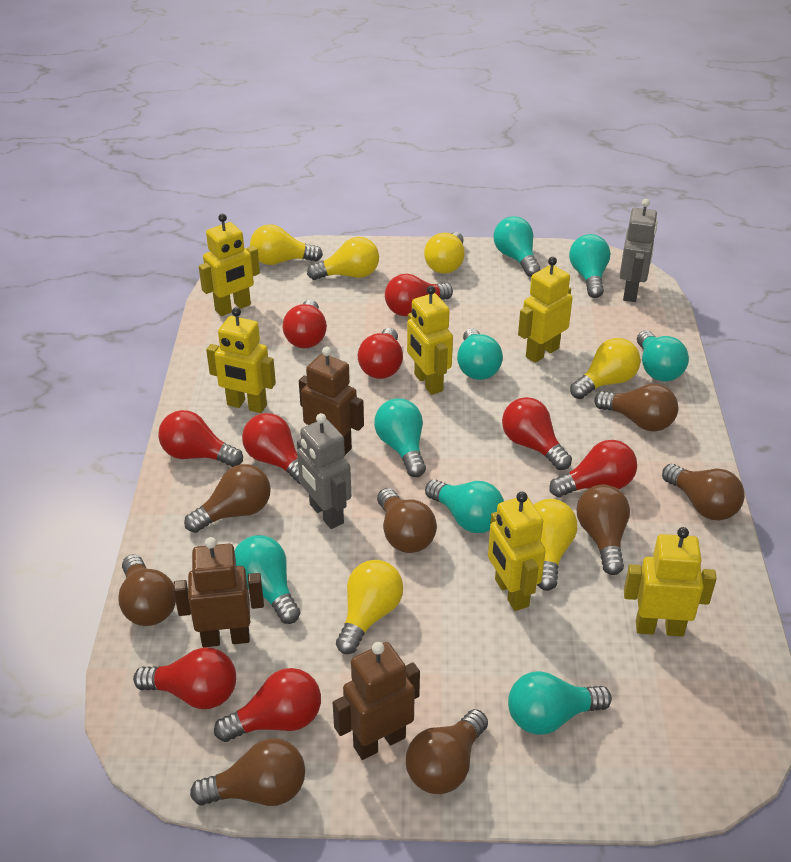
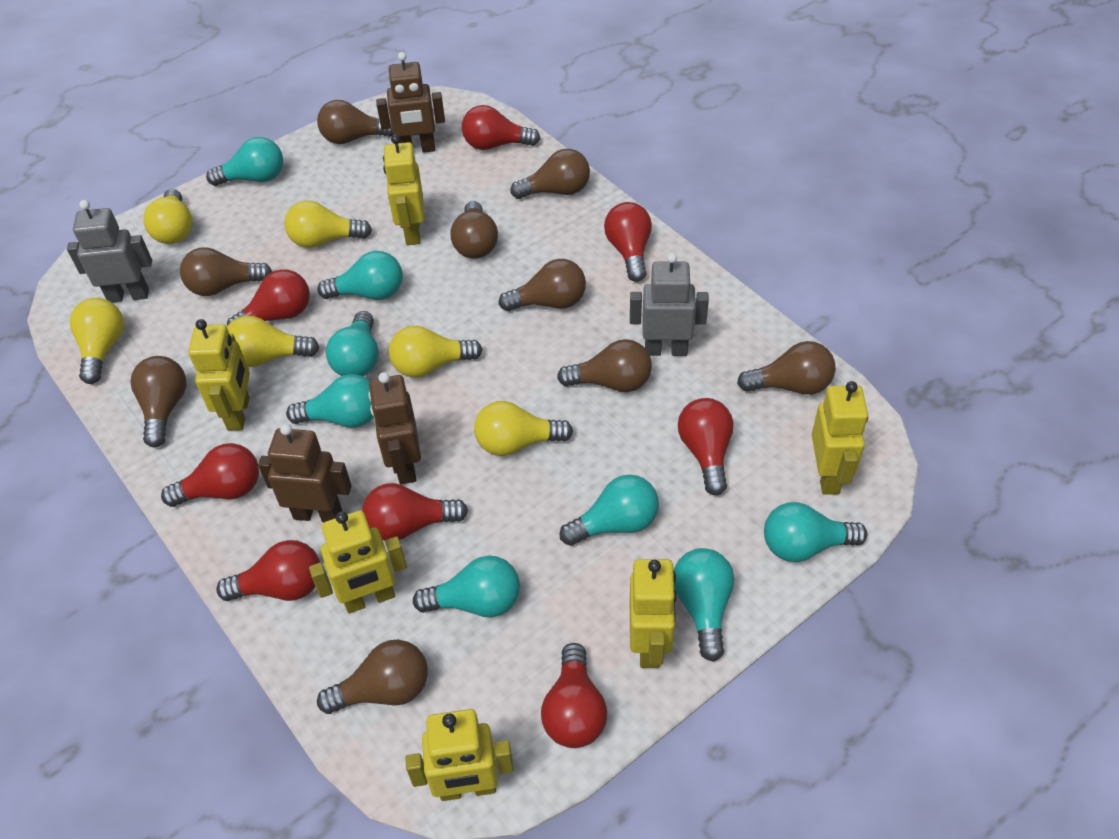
brown light bulb: 8 -> 9
red light bulb: 9 -> 8

